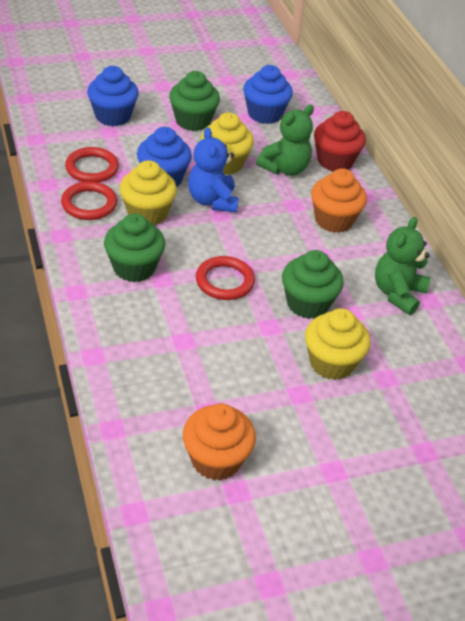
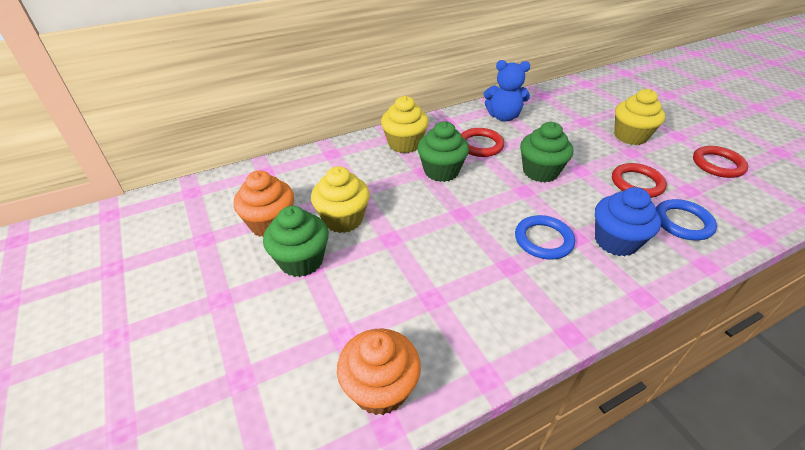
blue cupcake: 3 -> 1
blue ring: 0 -> 2
green teddy bear: 2 -> 0
red cupcake: 1 -> 0

